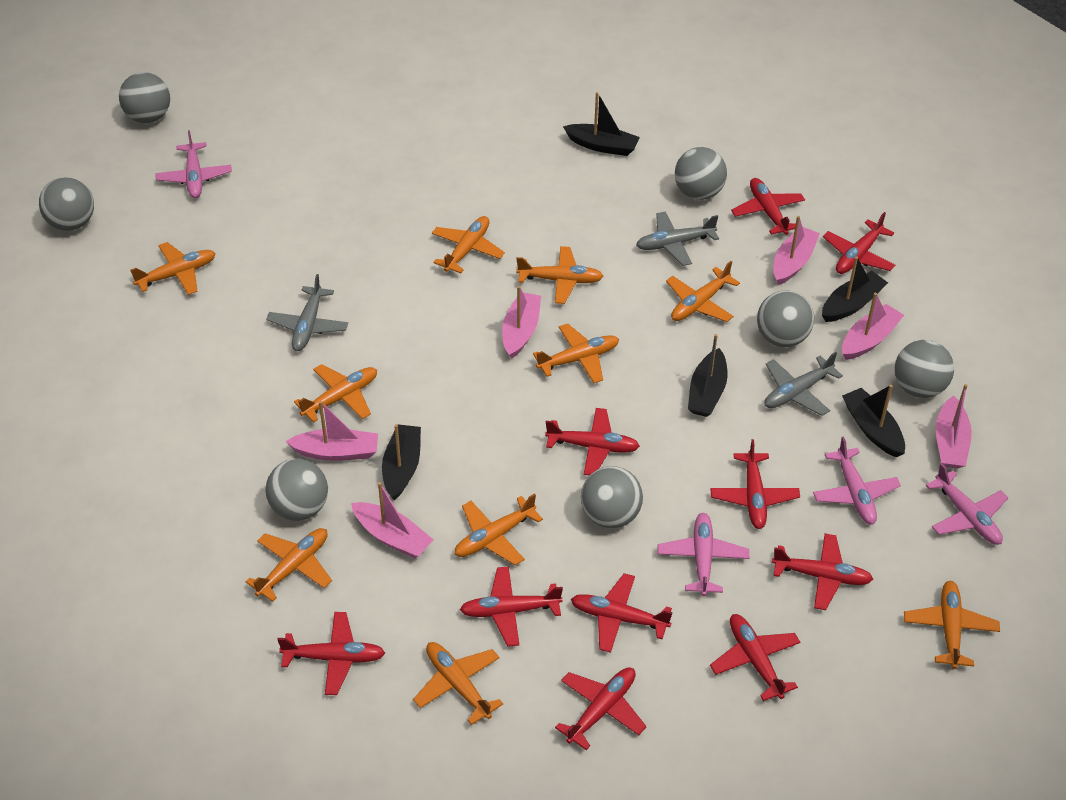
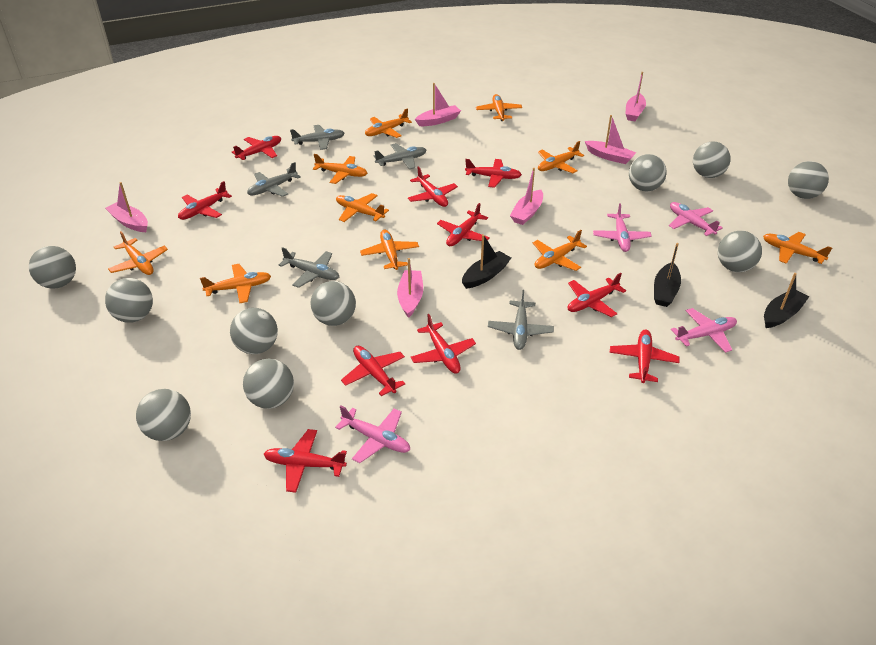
black boat: 5 -> 3
grey ball: 7 -> 10
grey plane: 3 -> 5

